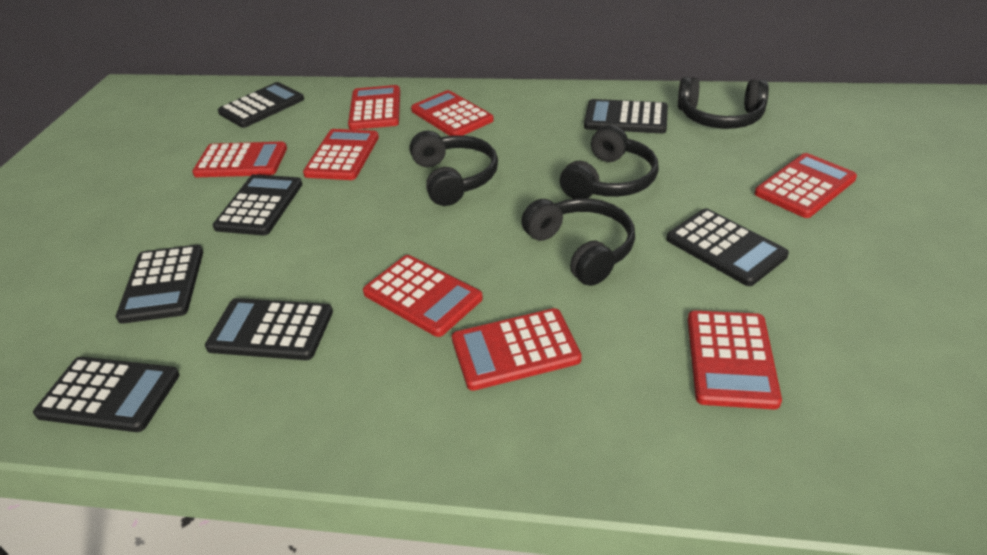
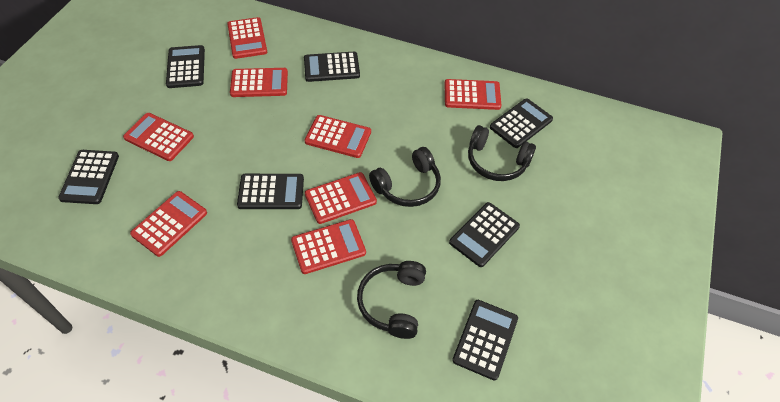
black headphones: 4 -> 3

